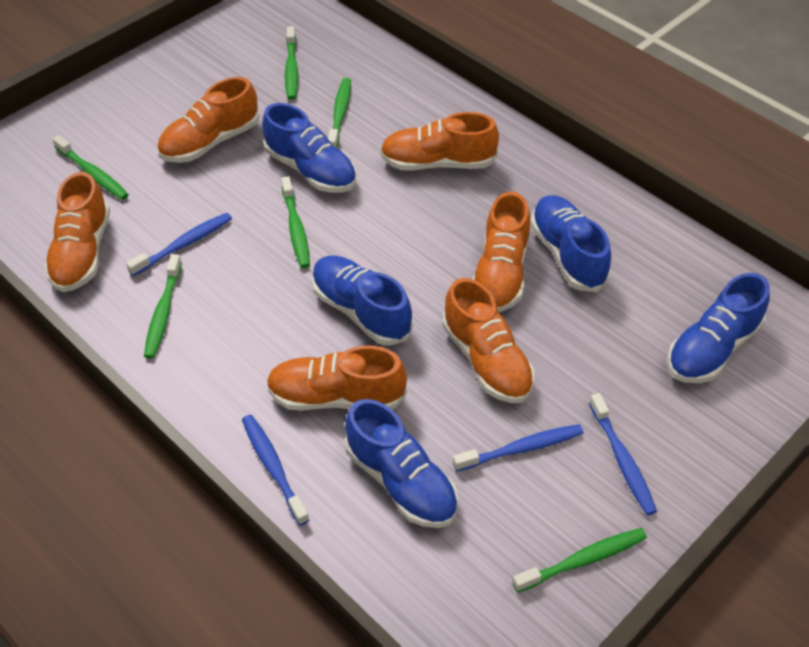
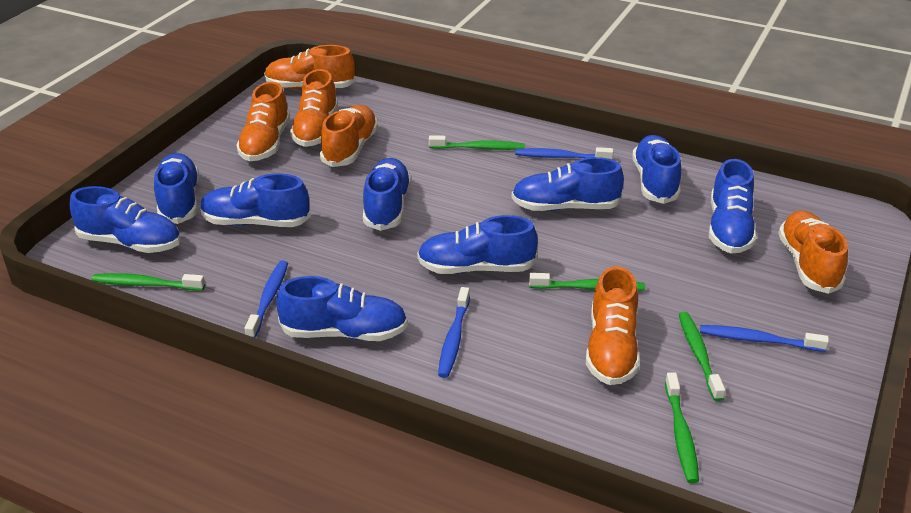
blue shoe: 5 -> 9
green toothbrush: 6 -> 5

